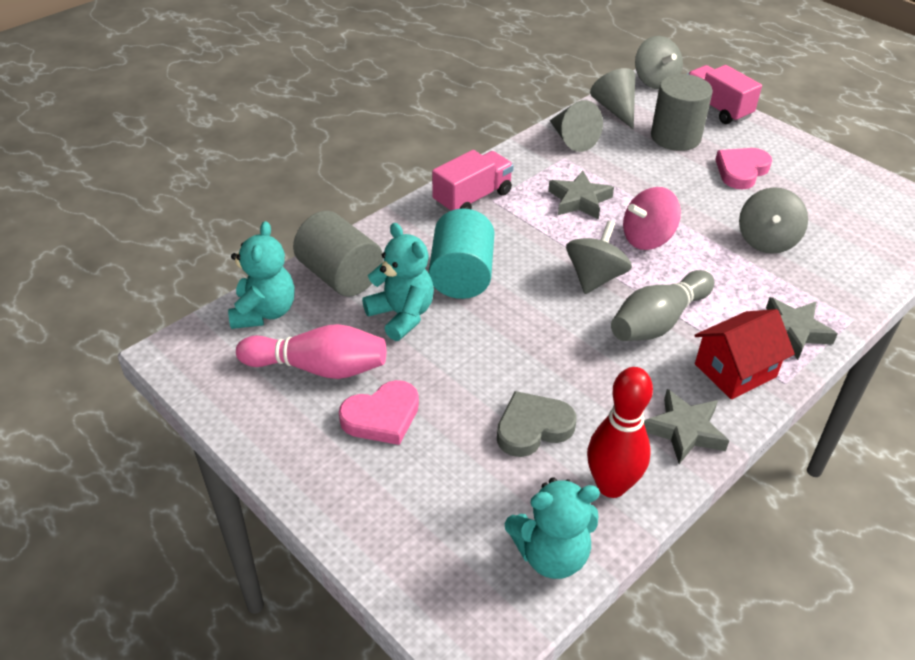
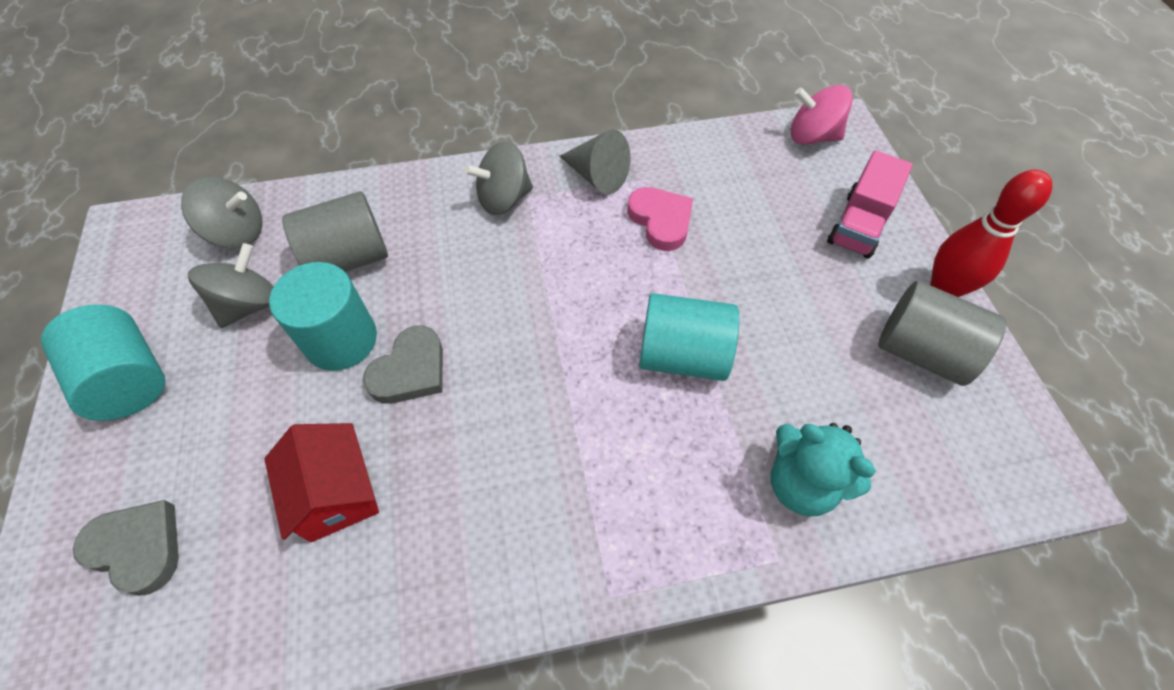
grey bowling pin: 1 -> 0
grey cone: 2 -> 1
grey heart: 1 -> 2
grey star: 3 -> 0
pink bowling pin: 1 -> 0
pink heart: 2 -> 1
pink truck: 2 -> 1
turquoise cylinder: 1 -> 3
turquoise teddy bear: 3 -> 1

